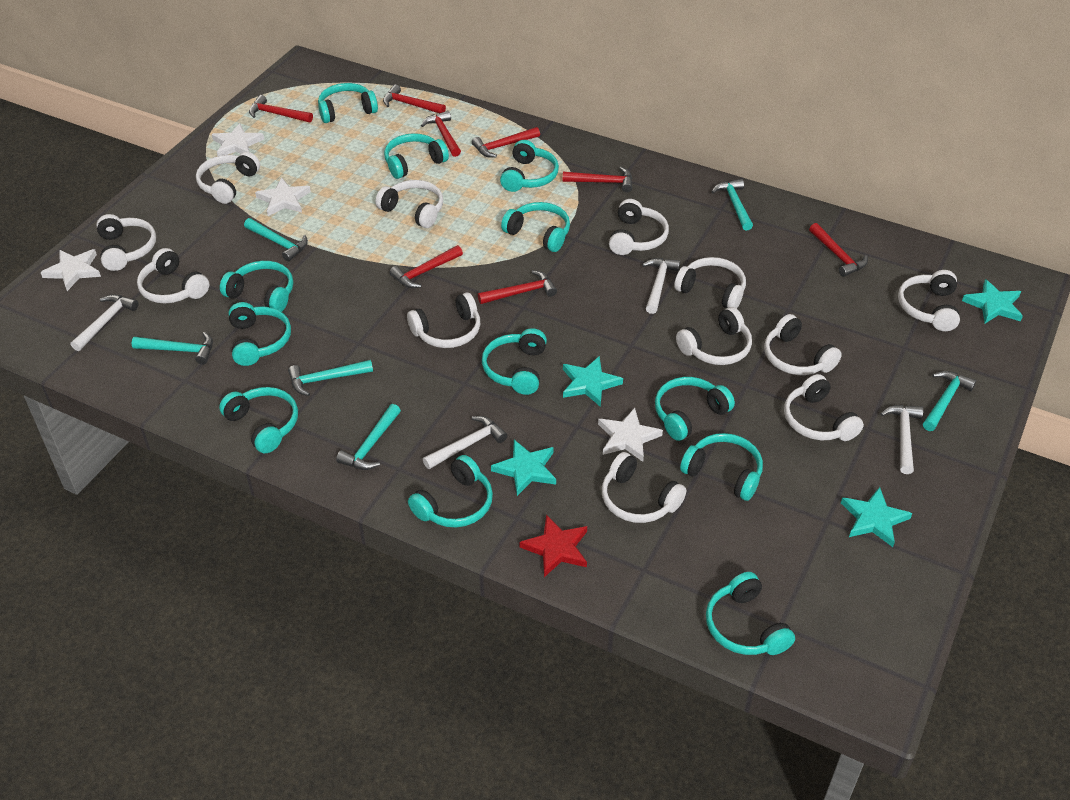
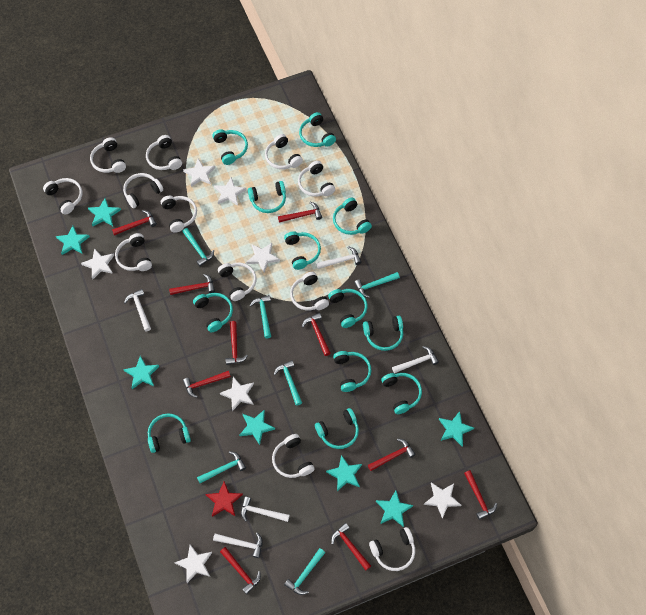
red hammer: 8 -> 10
turquoise star: 4 -> 7
white hammer: 4 -> 5
white star: 4 -> 7

